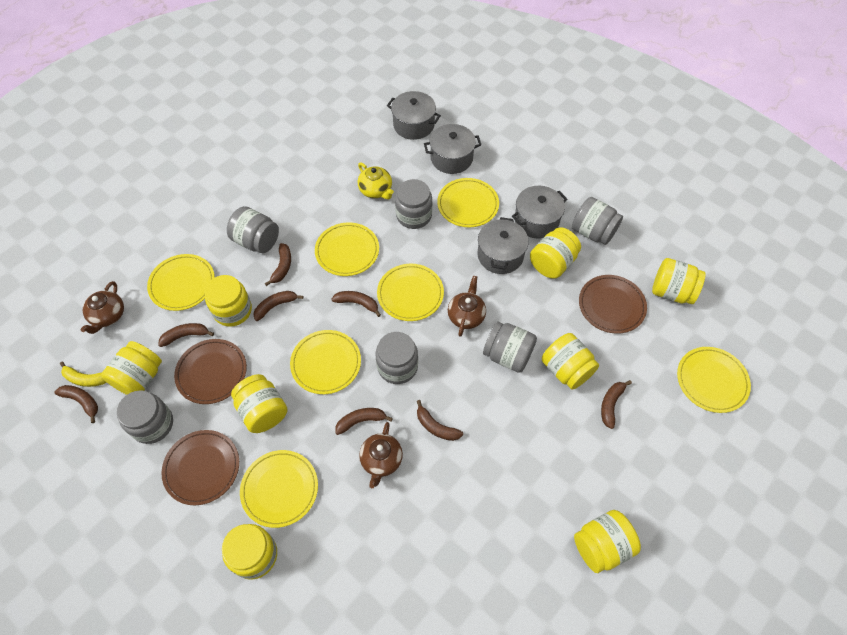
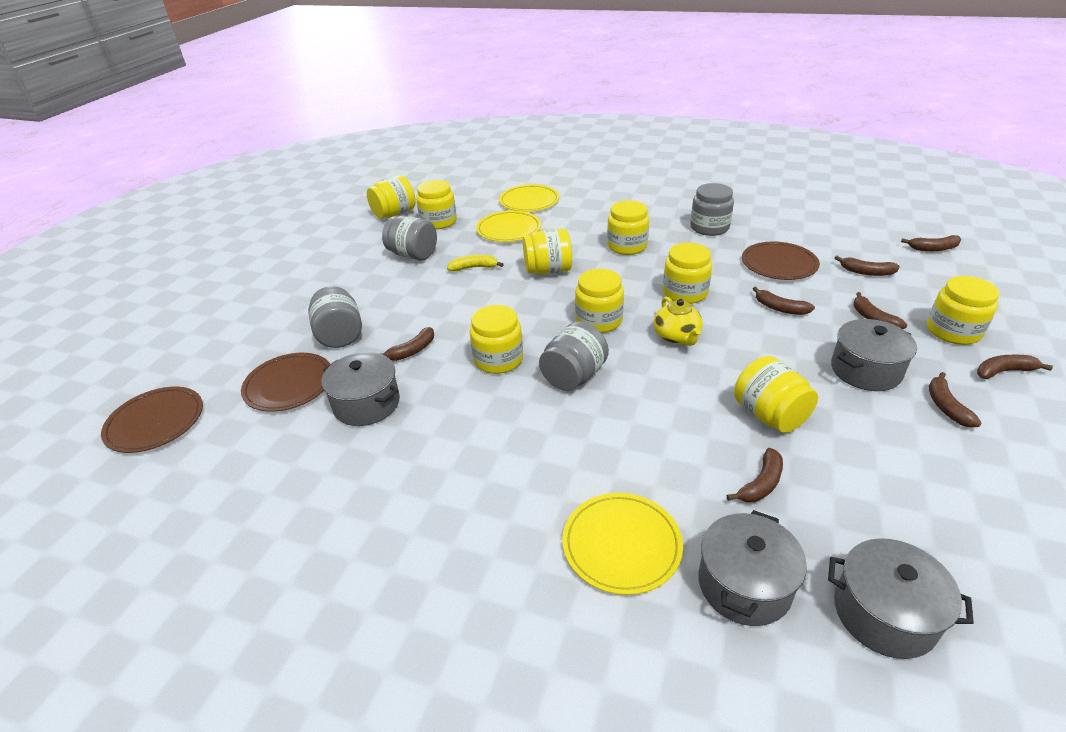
brown teapot: 3 -> 0
grey jar: 6 -> 4
yellow jar: 8 -> 9
yellow plate: 7 -> 3

